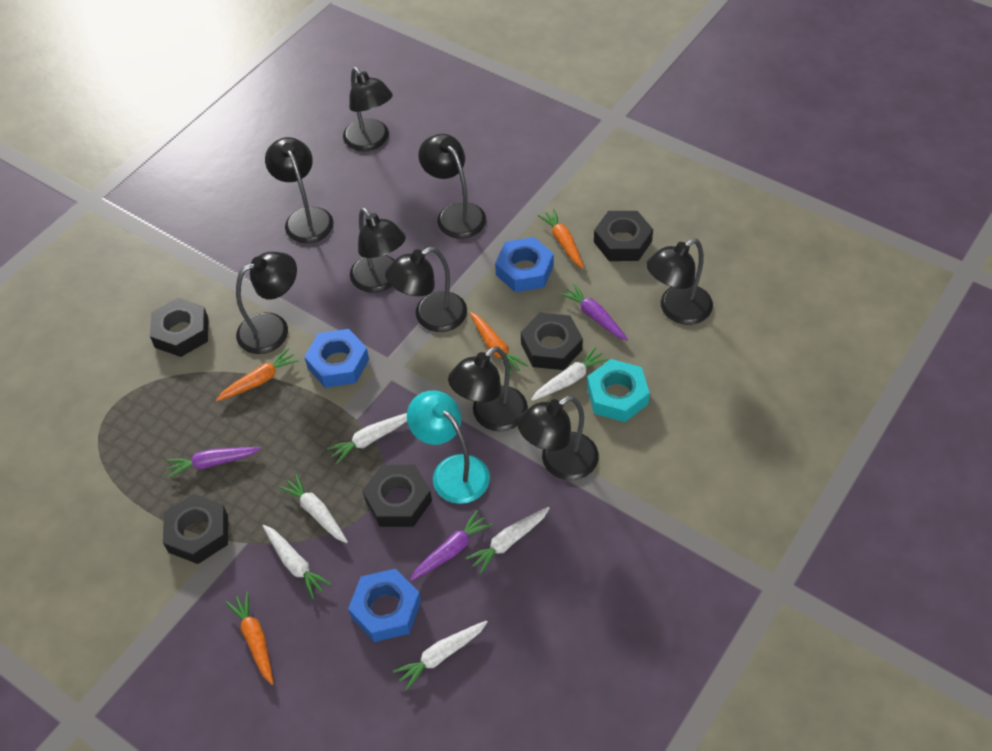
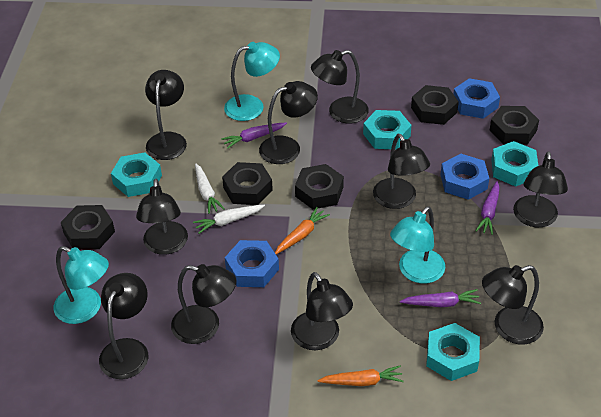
black lamp: 9 -> 10
orange carrot: 4 -> 2
turquoise lamp: 1 -> 3
turquoise nut: 1 -> 4
white carrot: 6 -> 2

